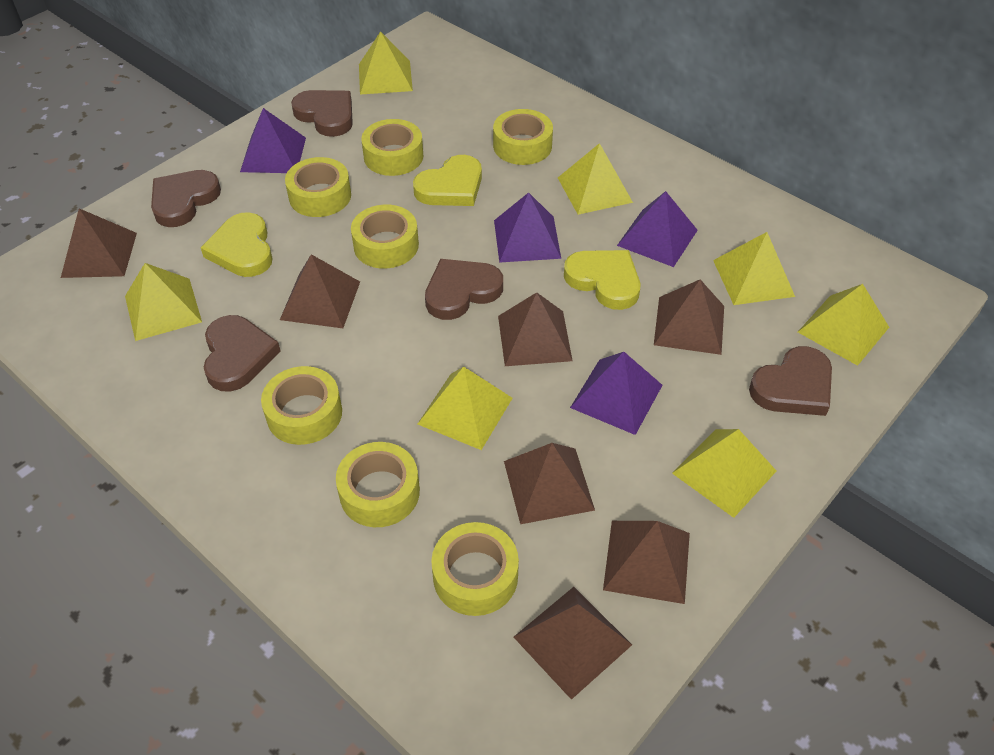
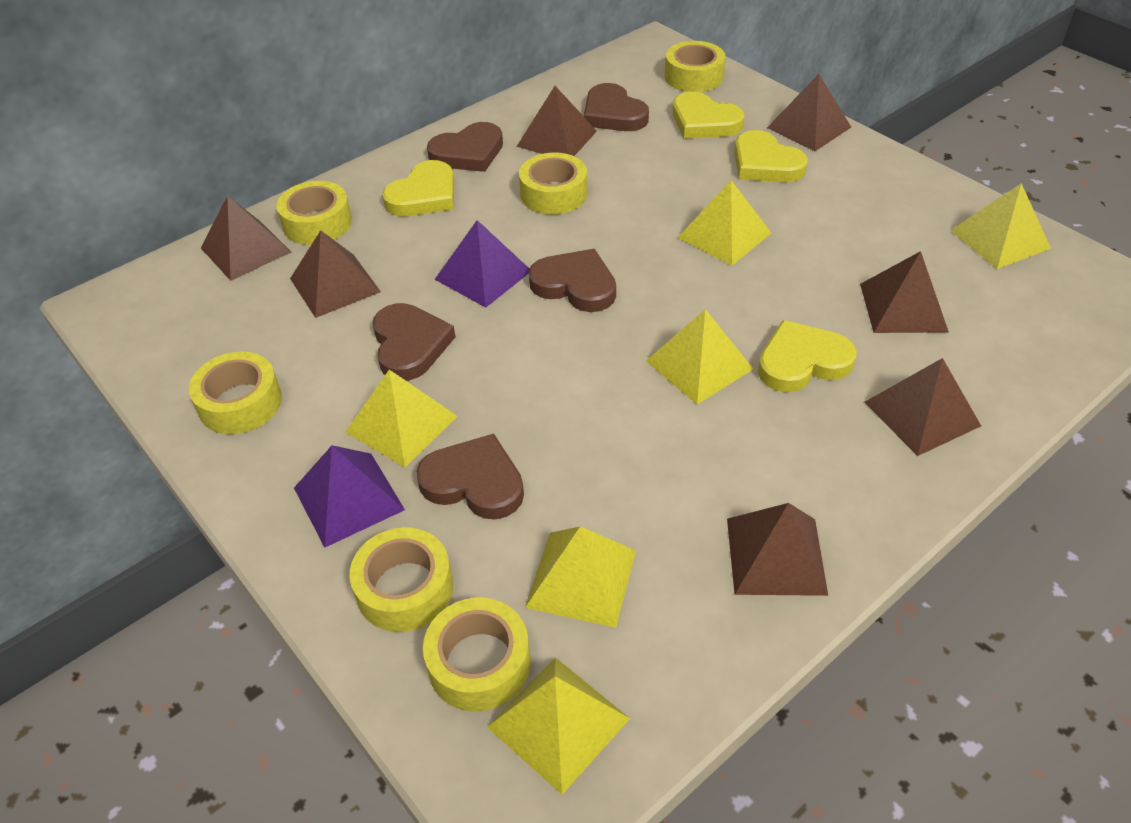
purple pyramid: 4 -> 2
yellow heart: 3 -> 4
yellow pyramid: 7 -> 6
yellow tape: 7 -> 6

